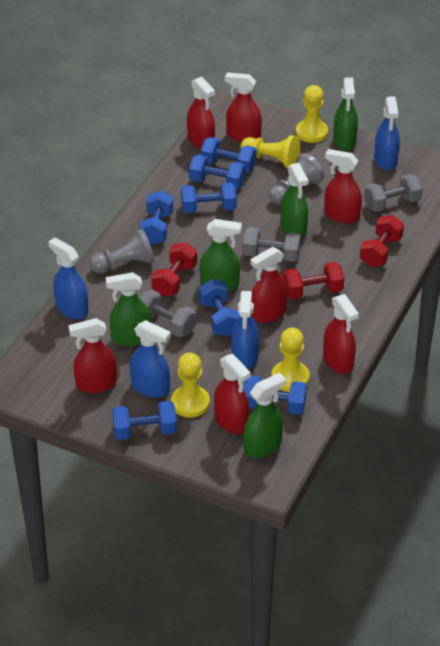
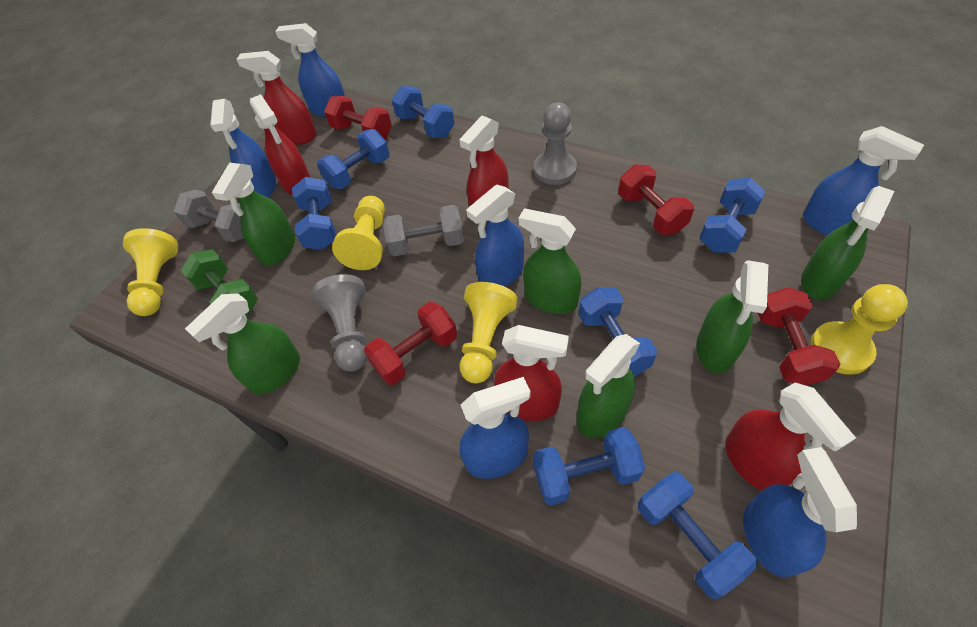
blue spray bottle: 4 -> 6
green dumbbell: 0 -> 1
green spray bottle: 5 -> 6
grey dumbbell: 3 -> 2
red dumbbell: 3 -> 4
red spray bottle: 7 -> 5

